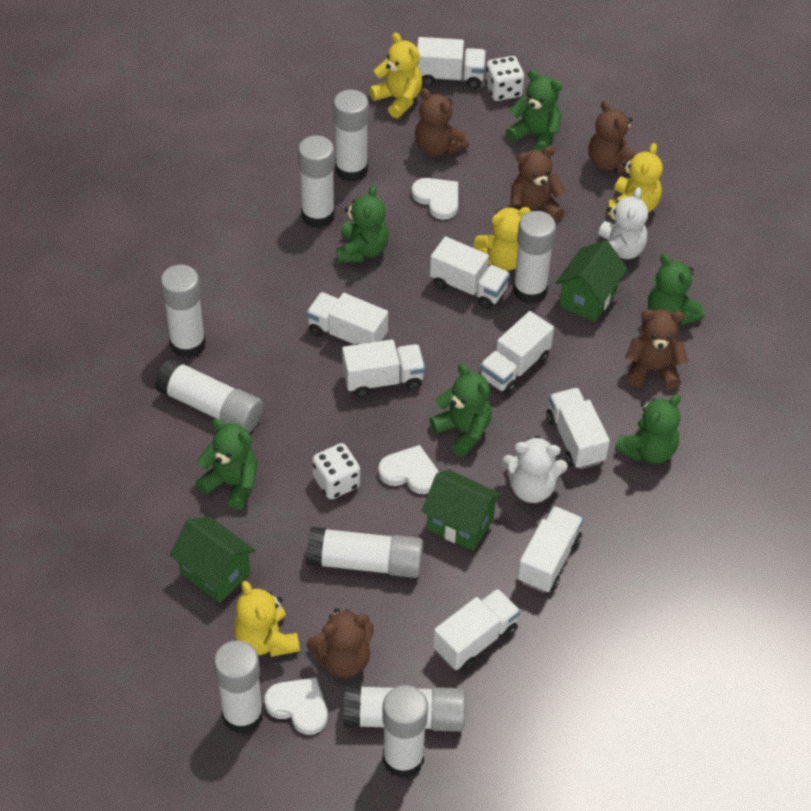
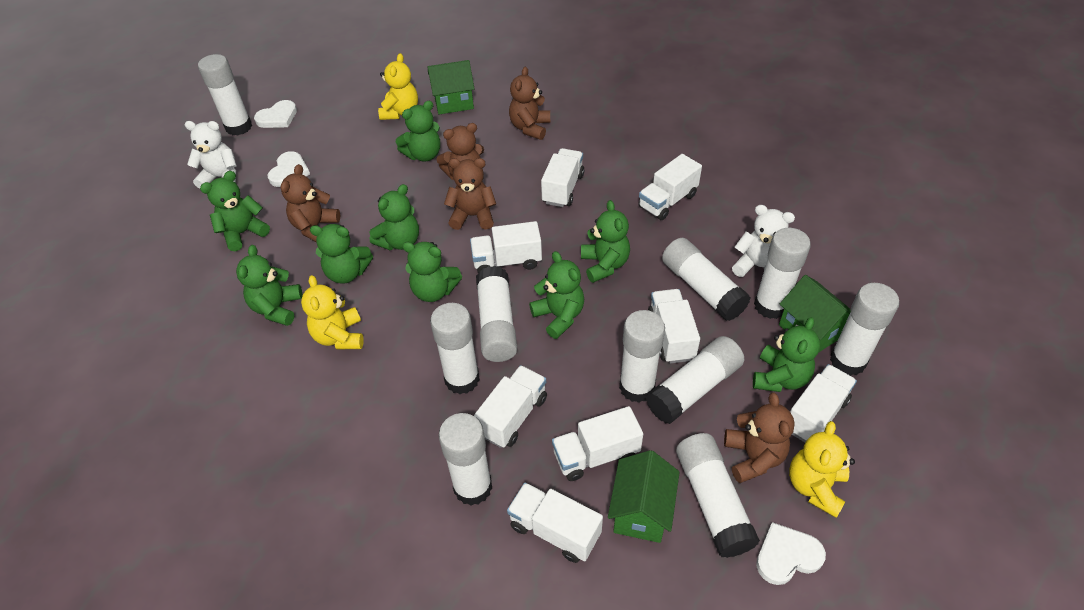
green teddy bear: 6 -> 9
white dice: 2 -> 0
white glue stick: 9 -> 10
yellow teddy bear: 4 -> 3

